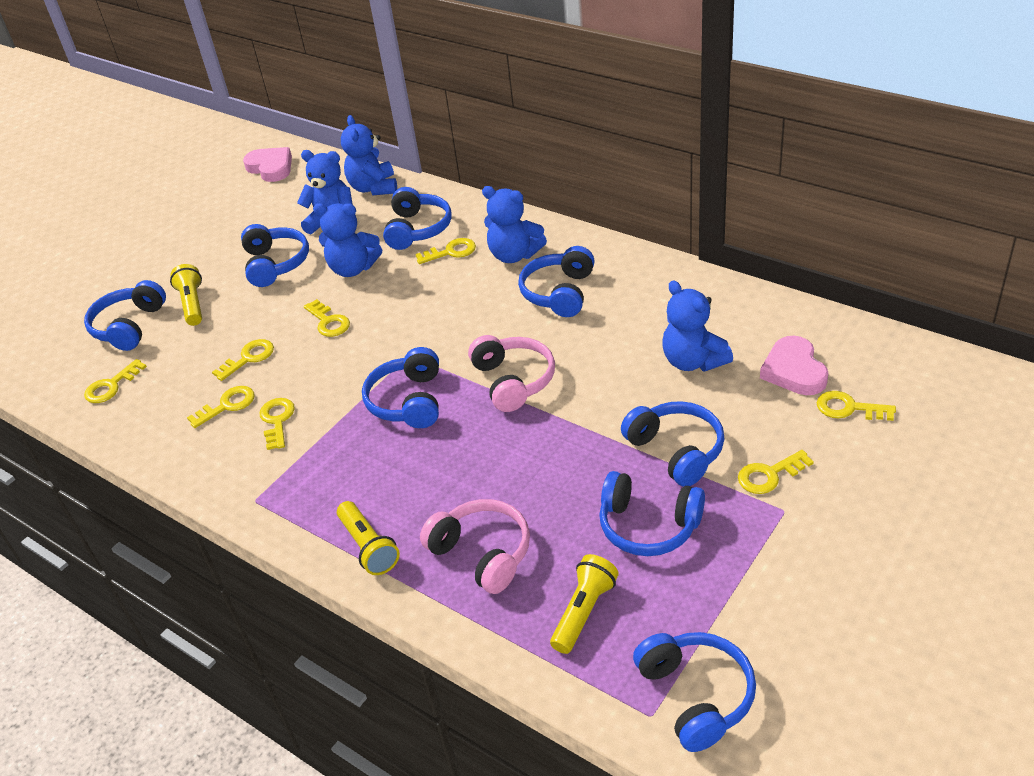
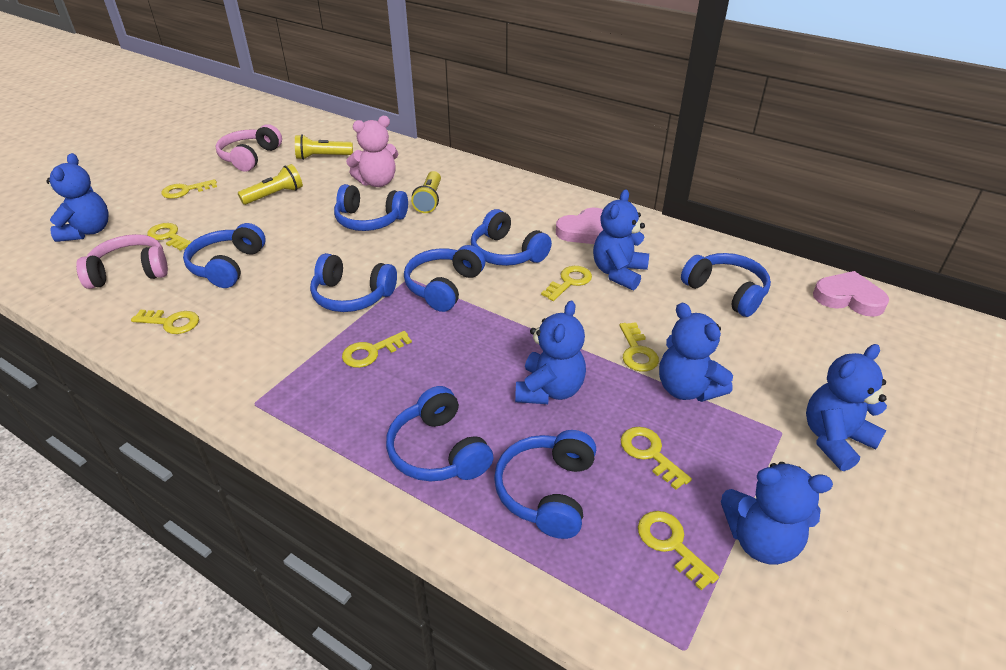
blue teddy bear: 5 -> 6
pink teddy bear: 0 -> 1

